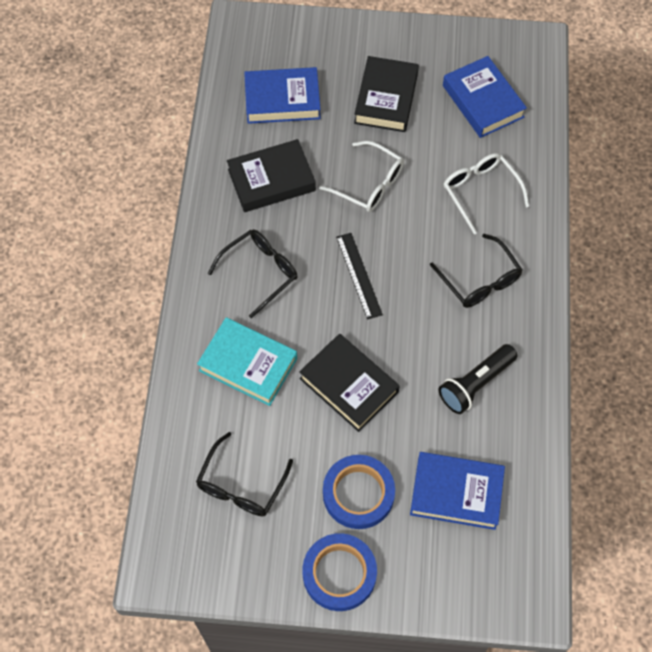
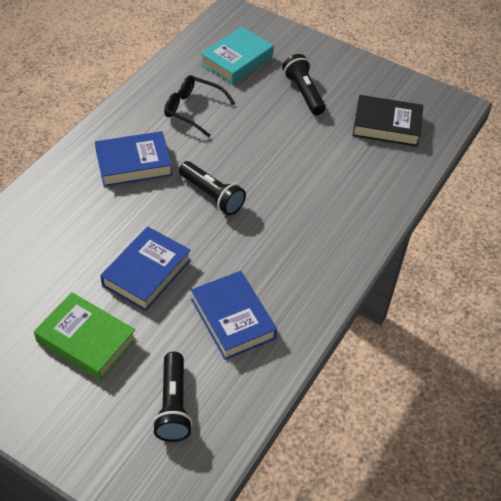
black book: 3 -> 1
black flashlight: 1 -> 3
black glasses: 3 -> 1
black ruler: 1 -> 0
blue tape: 2 -> 0
green book: 0 -> 1
white glasses: 2 -> 0

